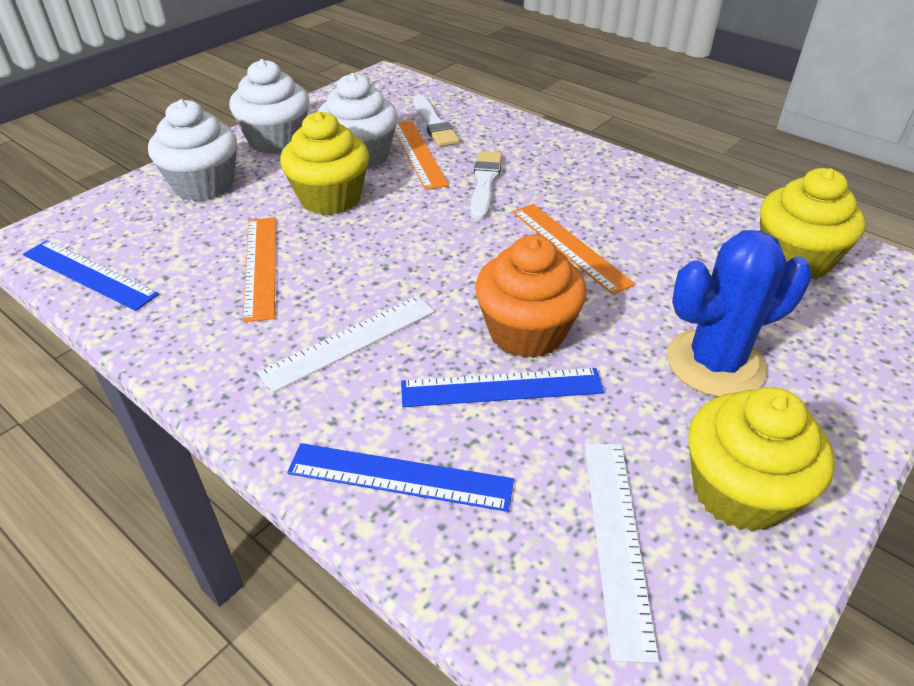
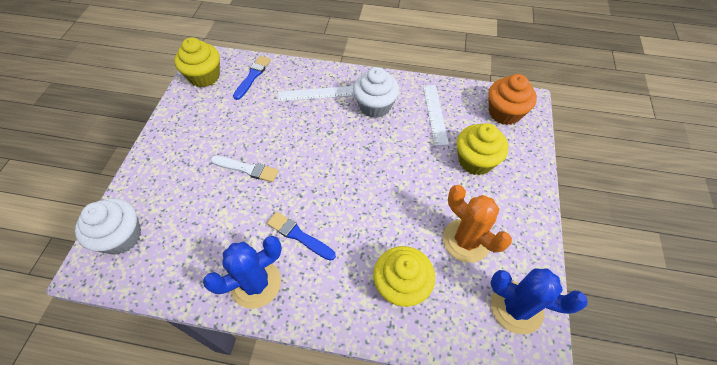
blue brush: 0 -> 2
blue cactus: 1 -> 2
blue ruler: 3 -> 0
orange cactus: 0 -> 1
orange ruler: 3 -> 0
white brush: 2 -> 1
white cupcake: 3 -> 2

